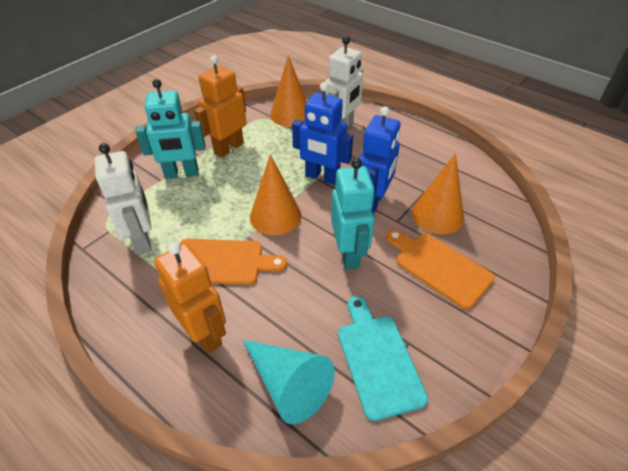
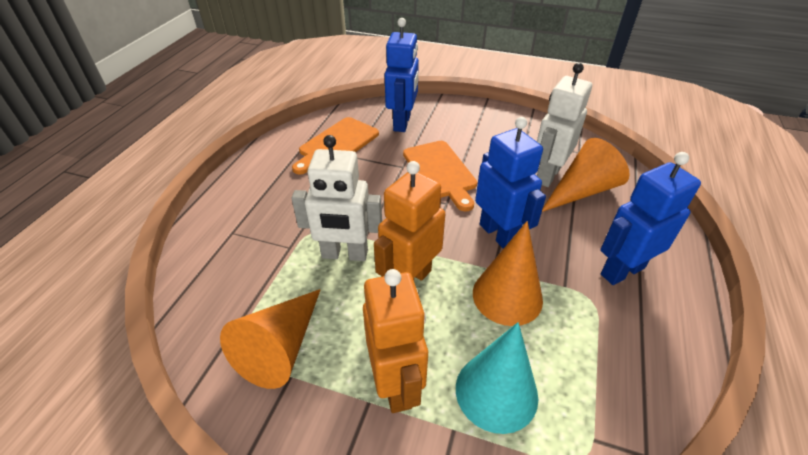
blue robot: 2 -> 3
turquoise cutting board: 1 -> 0
turquoise robot: 2 -> 0

